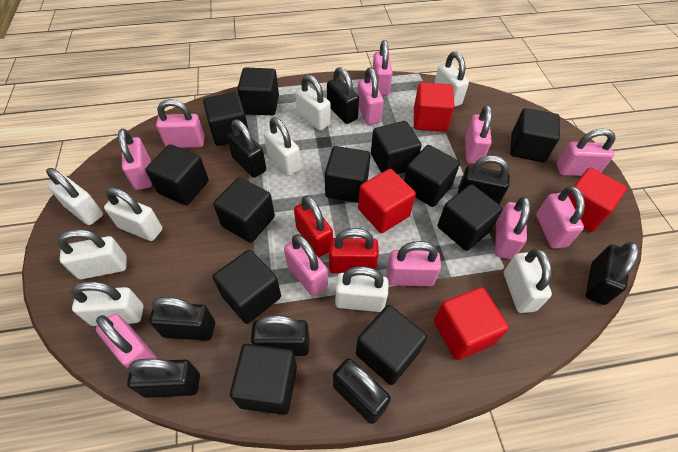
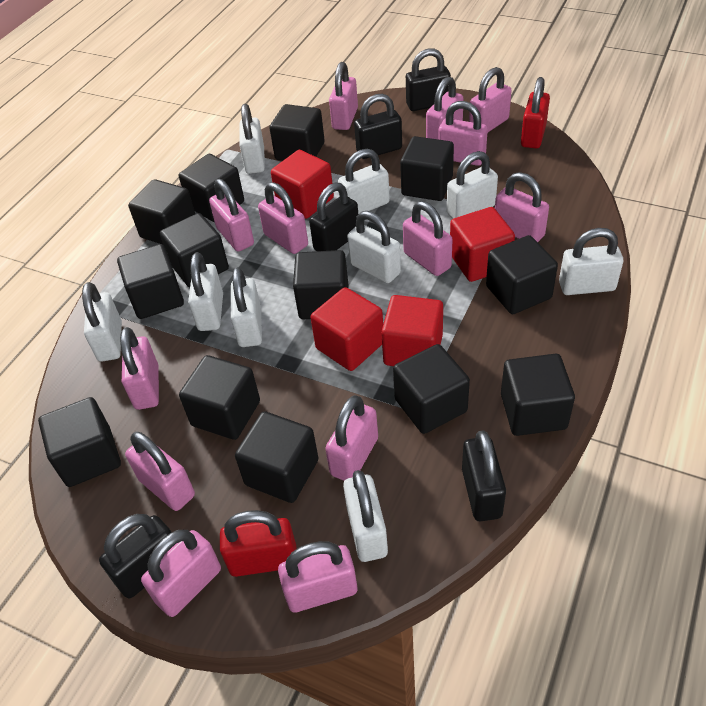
black cube: 12 -> 13
black padlock: 8 -> 5
pink padlock: 11 -> 13

